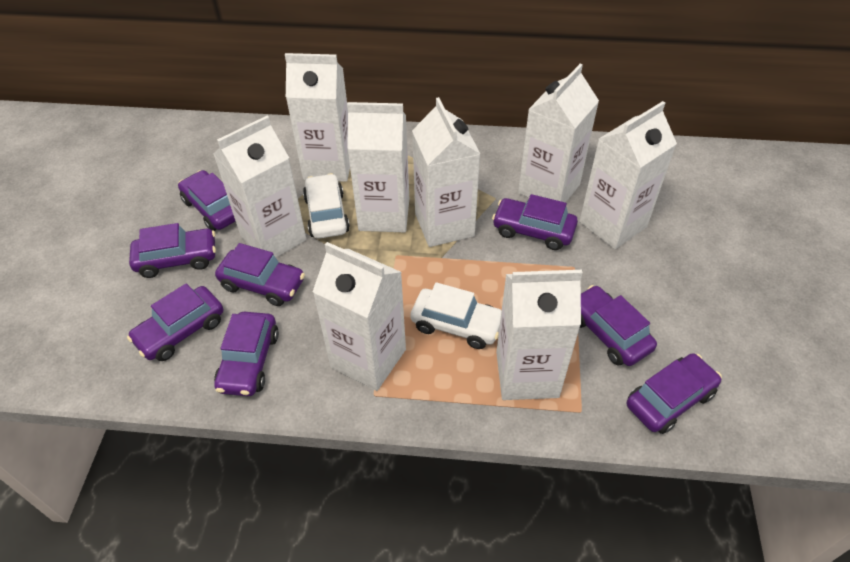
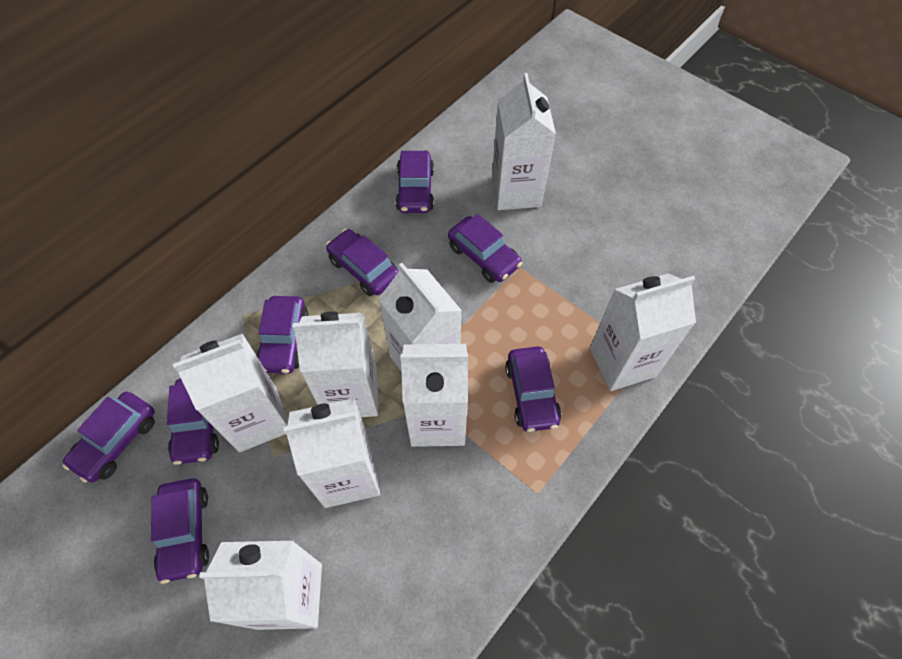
white car: 2 -> 0

